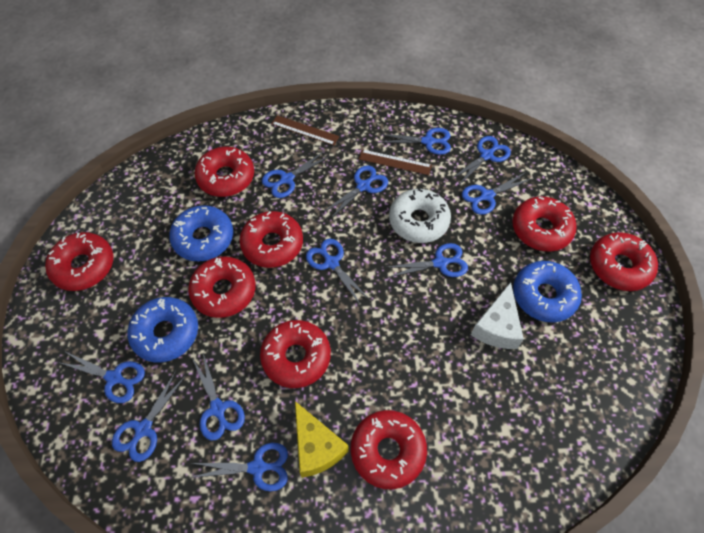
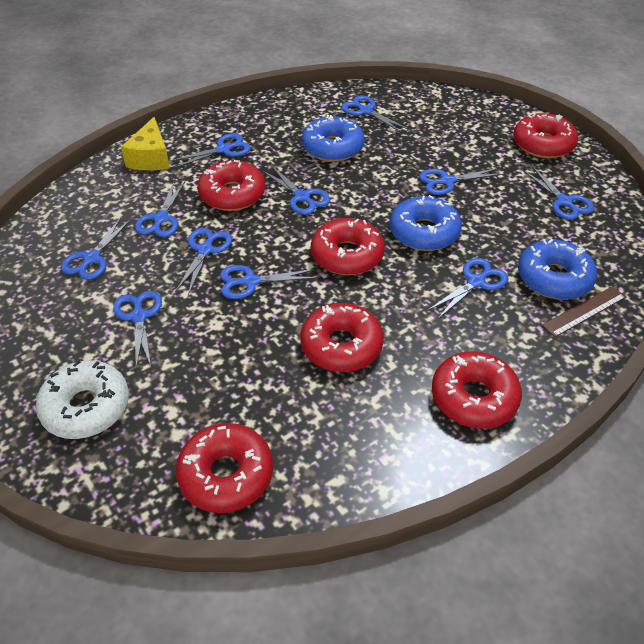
brown ruler: 2 -> 1
red donut: 8 -> 6
white cheese: 1 -> 0

